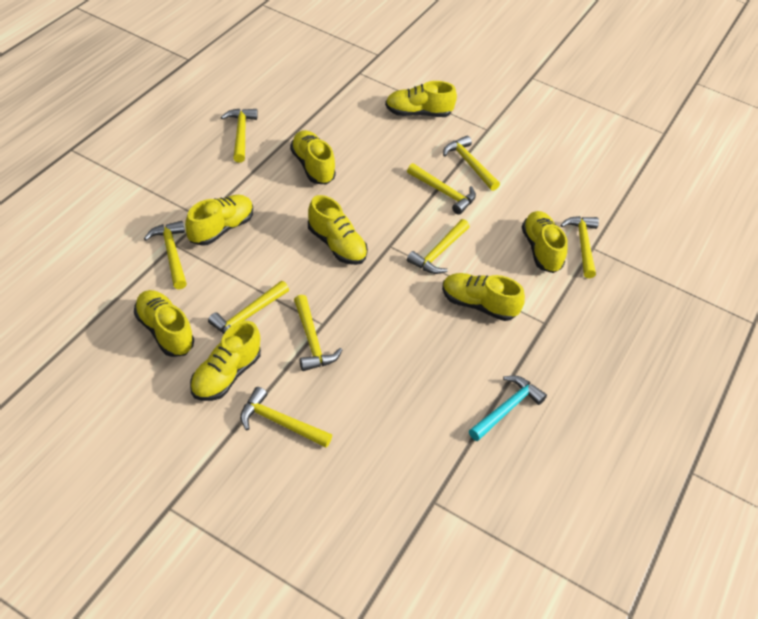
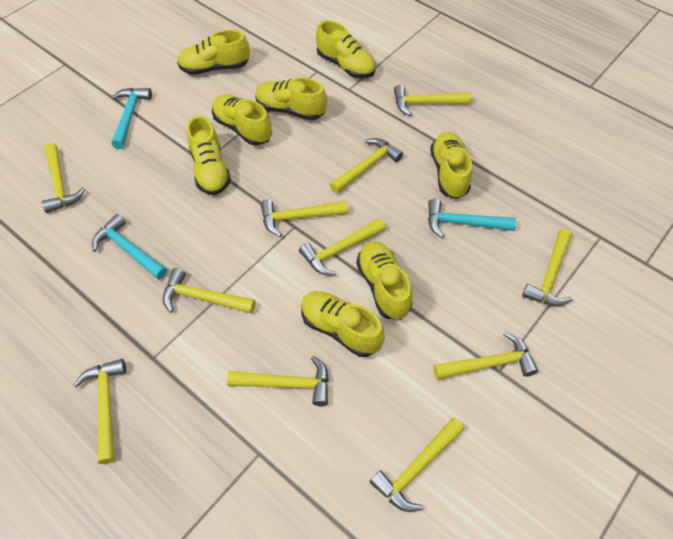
turquoise hammer: 1 -> 3
yellow hammer: 9 -> 11

